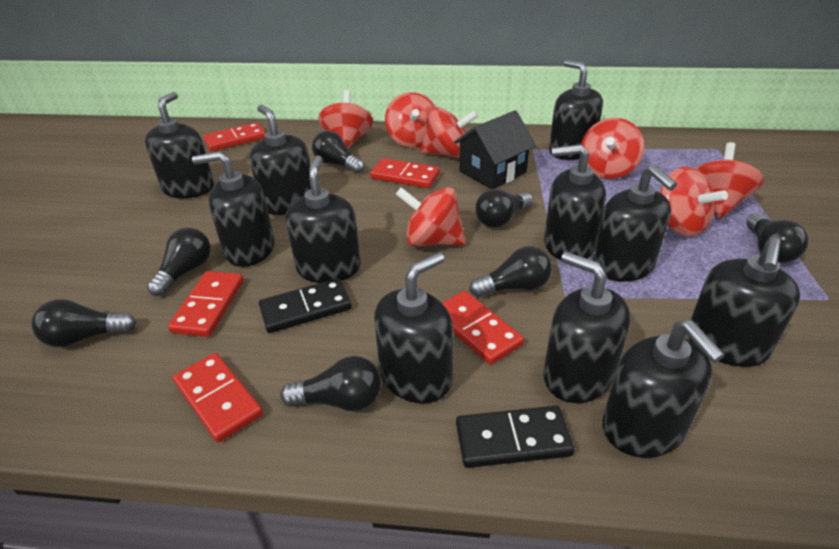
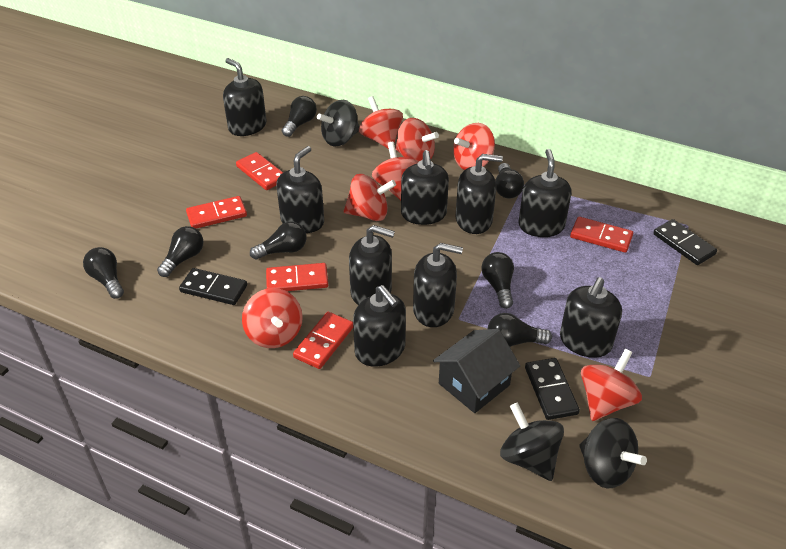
black domino: 2 -> 3
black soap dispenser: 11 -> 9
black spinning top: 0 -> 3

